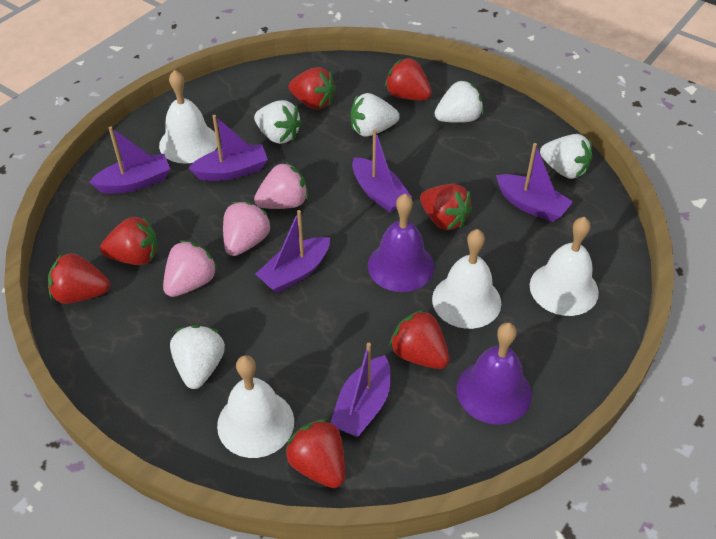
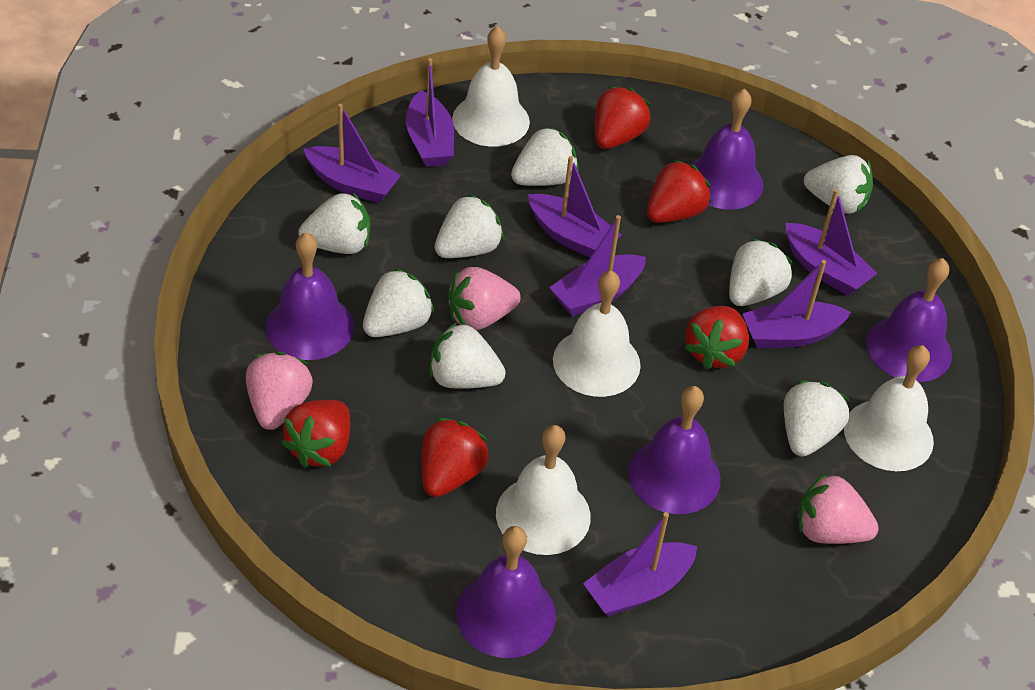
purple bell: 2 -> 5
purple boat: 6 -> 7
red strawberry: 7 -> 5
white strawberry: 5 -> 8

